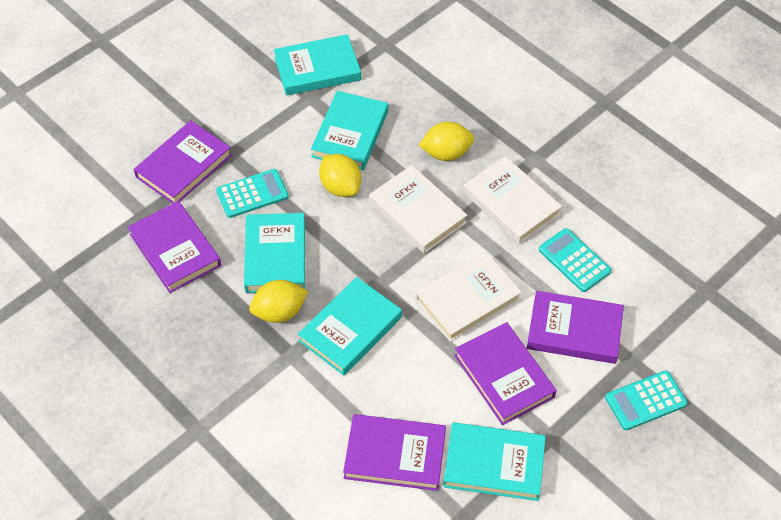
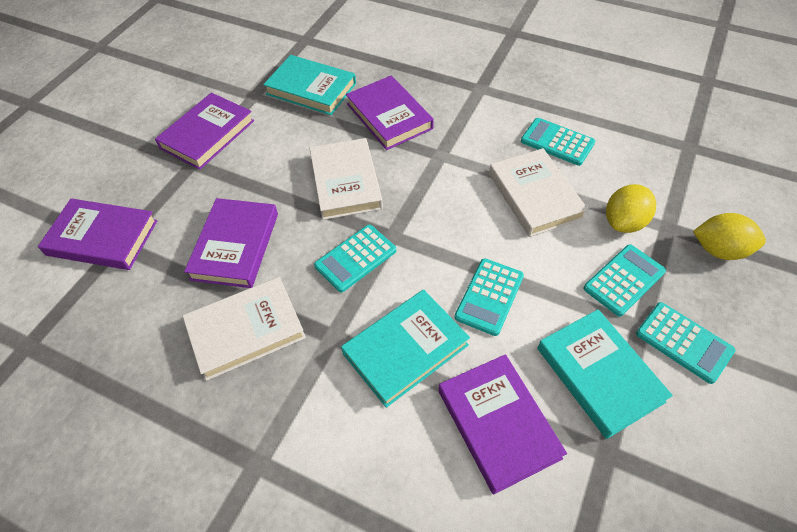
turquoise book: 5 -> 3
turquoise calculator: 3 -> 5
yellow lemon: 3 -> 2

